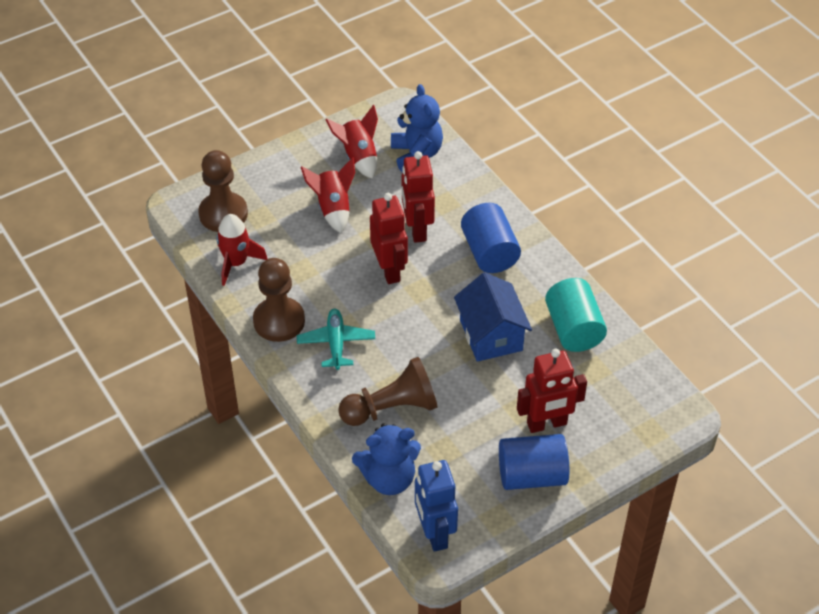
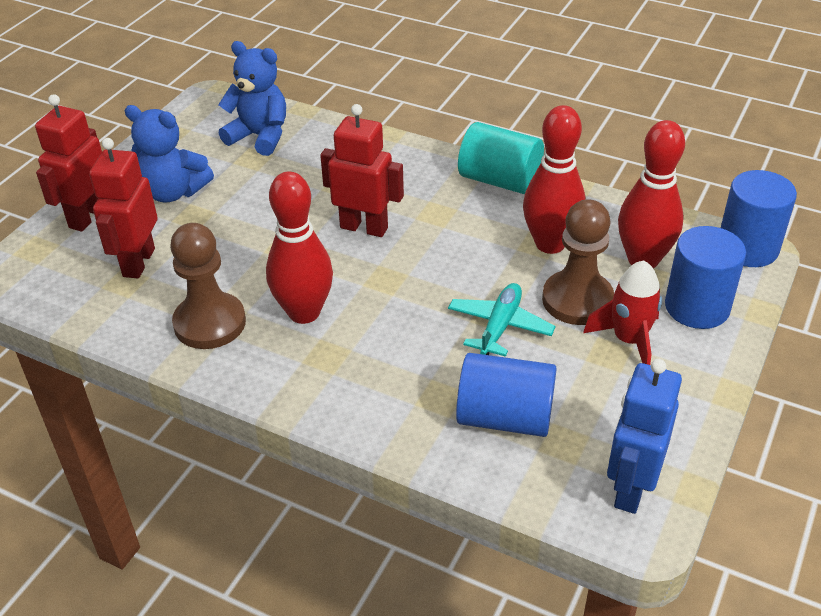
blue cylinder: 2 -> 3
blue house: 1 -> 0
brown pawn: 3 -> 2
red bowling pin: 0 -> 3
red rocket: 3 -> 1

